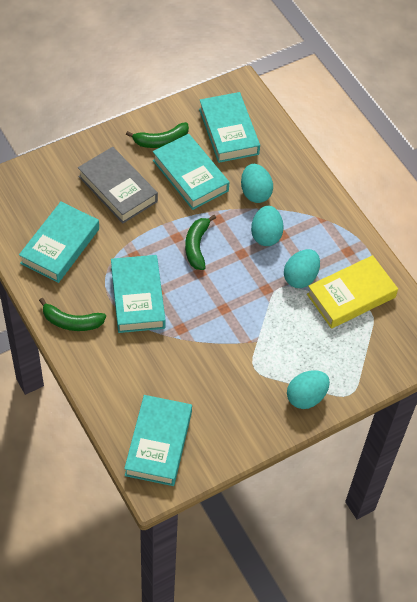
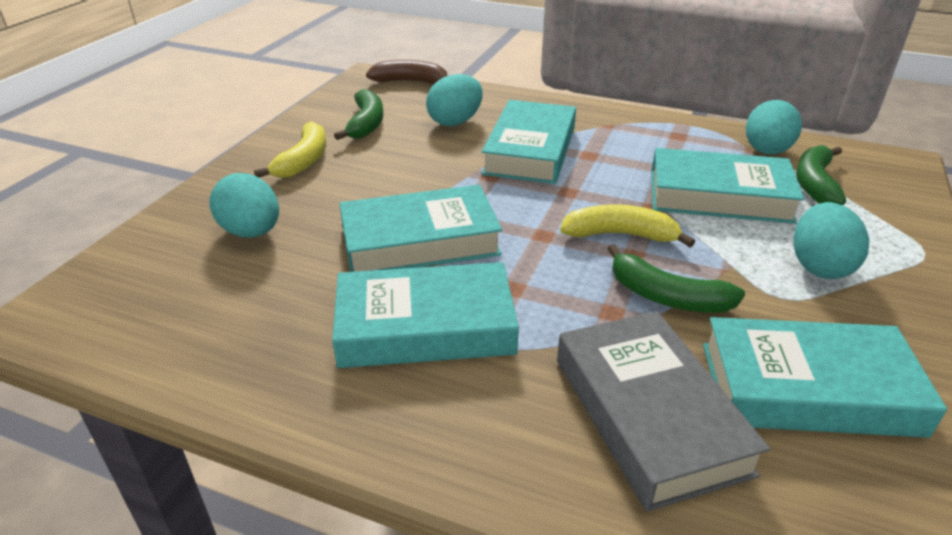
brown banana: 0 -> 1
yellow banana: 0 -> 2
yellow book: 1 -> 0

